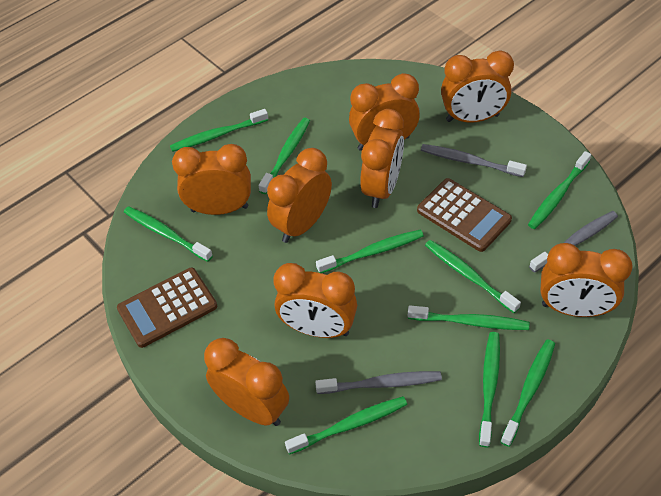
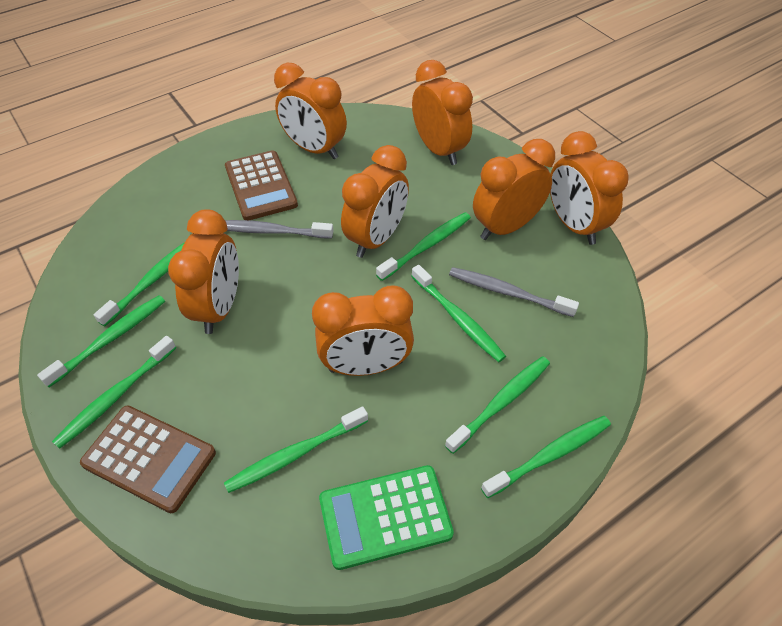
green calculator: 0 -> 1
green toothbrush: 10 -> 8
grey toothbrush: 3 -> 2
orange clock: 8 -> 7

